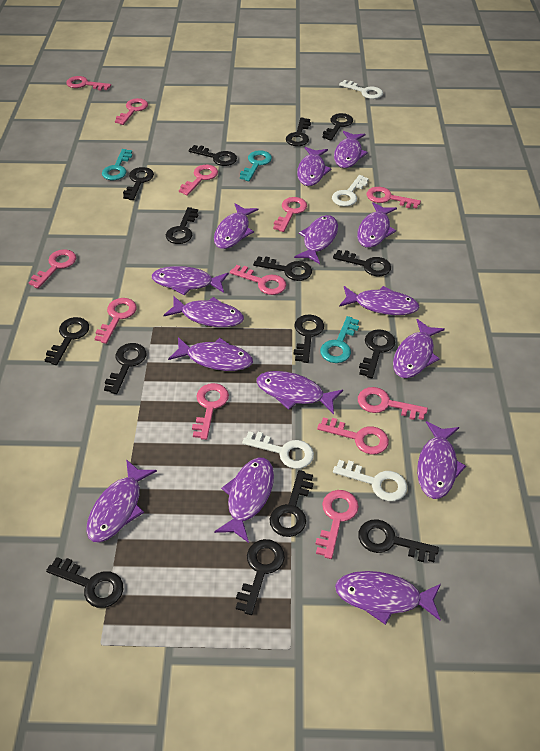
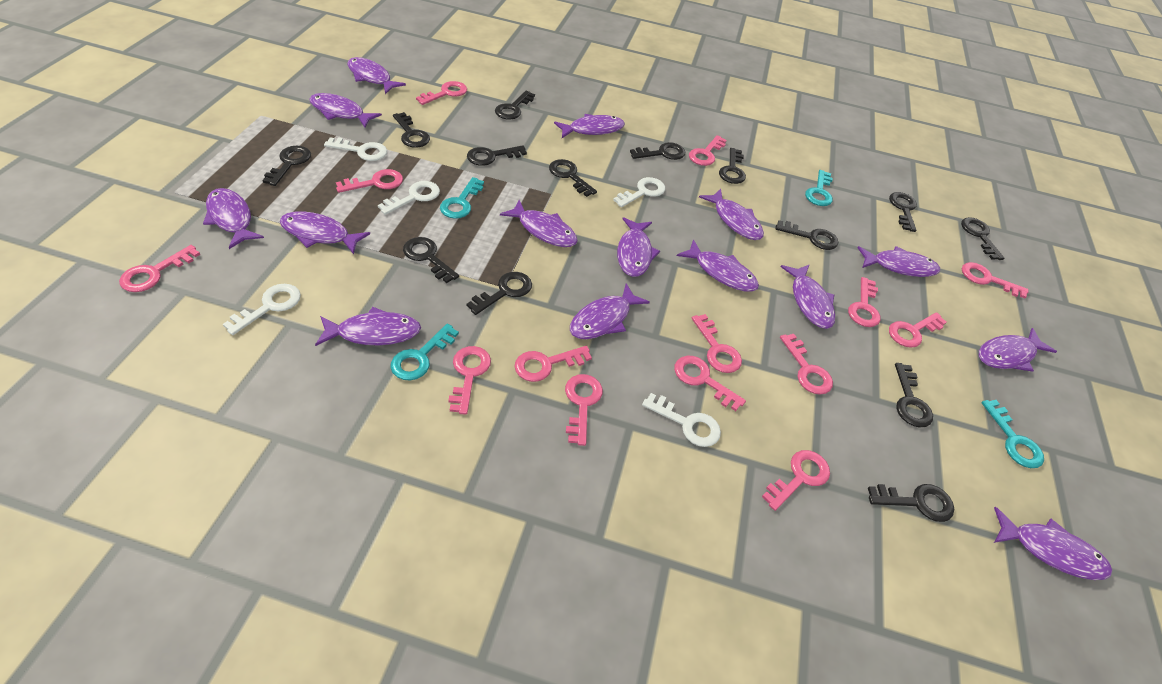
black key: 15 -> 14
pink key: 12 -> 14
turquoise key: 3 -> 4
white key: 4 -> 5

